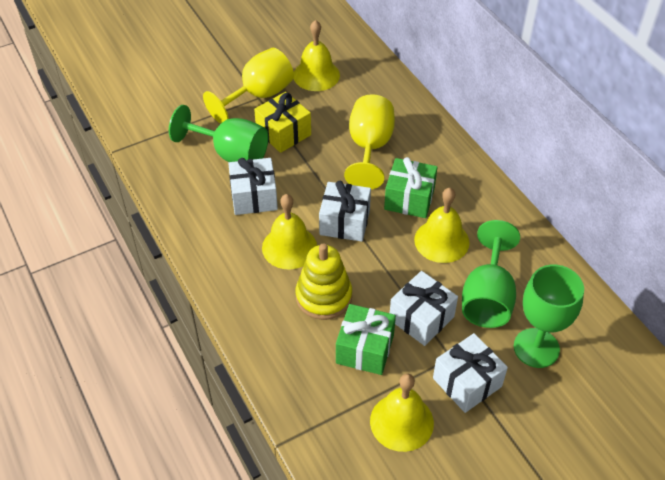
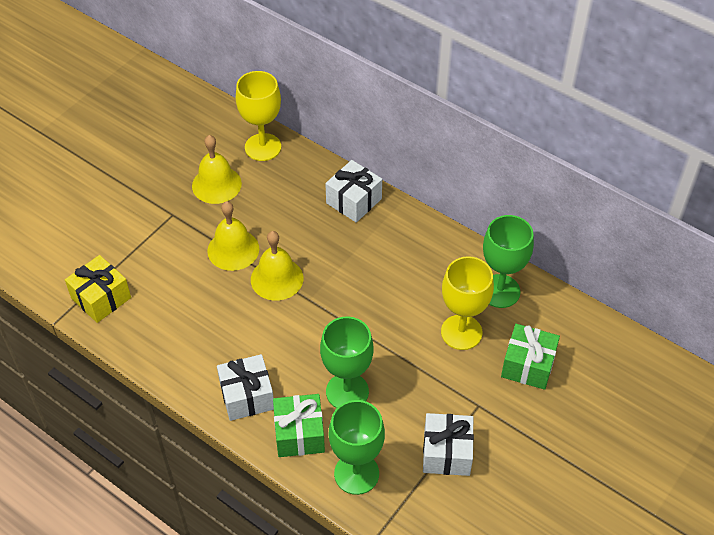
white gift: 4 -> 3
yellow bell: 4 -> 3
yellow stacking toy: 1 -> 0

